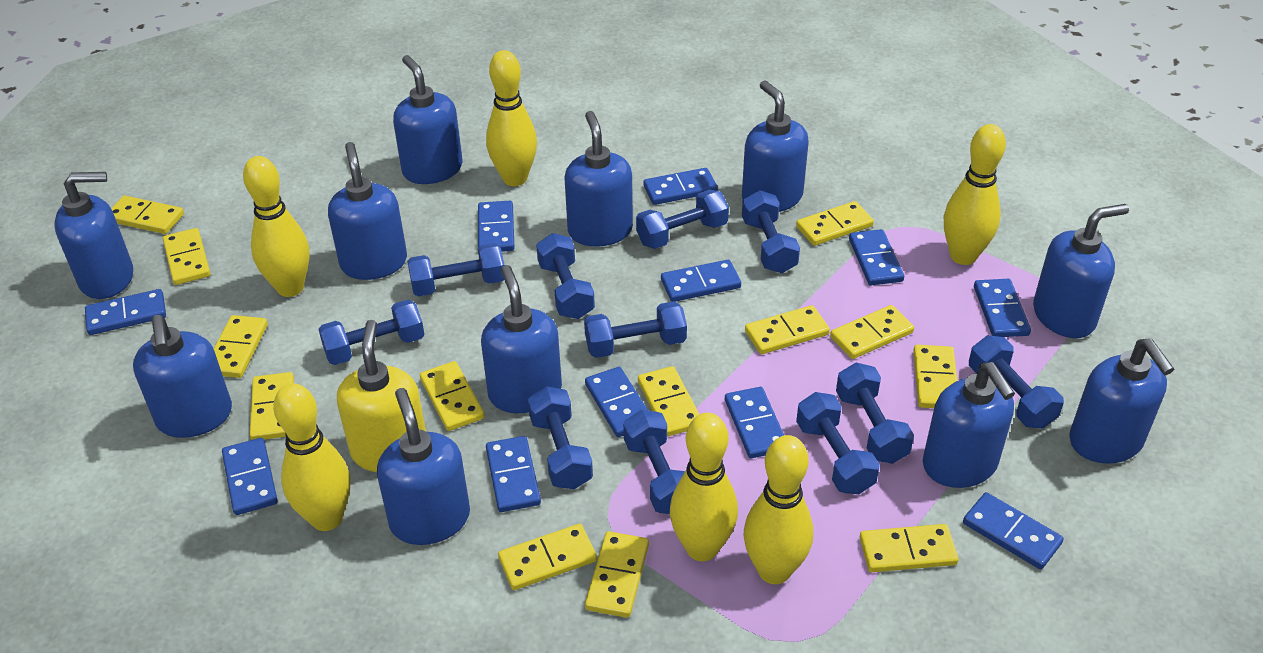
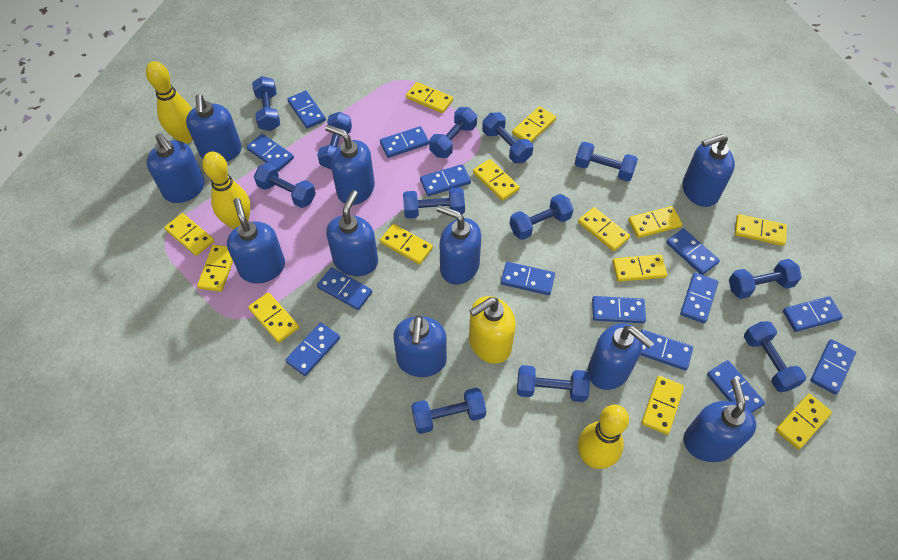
blue domino: 11 -> 14
blue dumbbell: 11 -> 12
blue soap dispenser: 11 -> 10
yellow bowling pin: 6 -> 3

